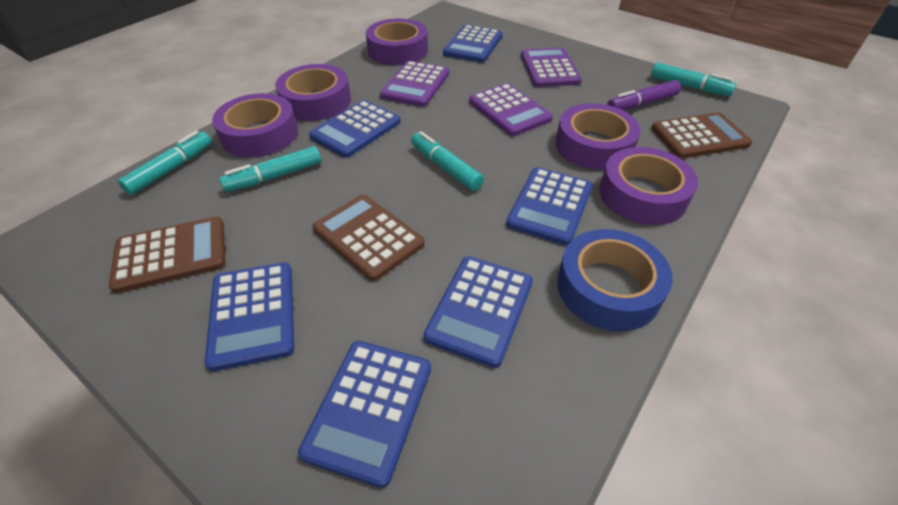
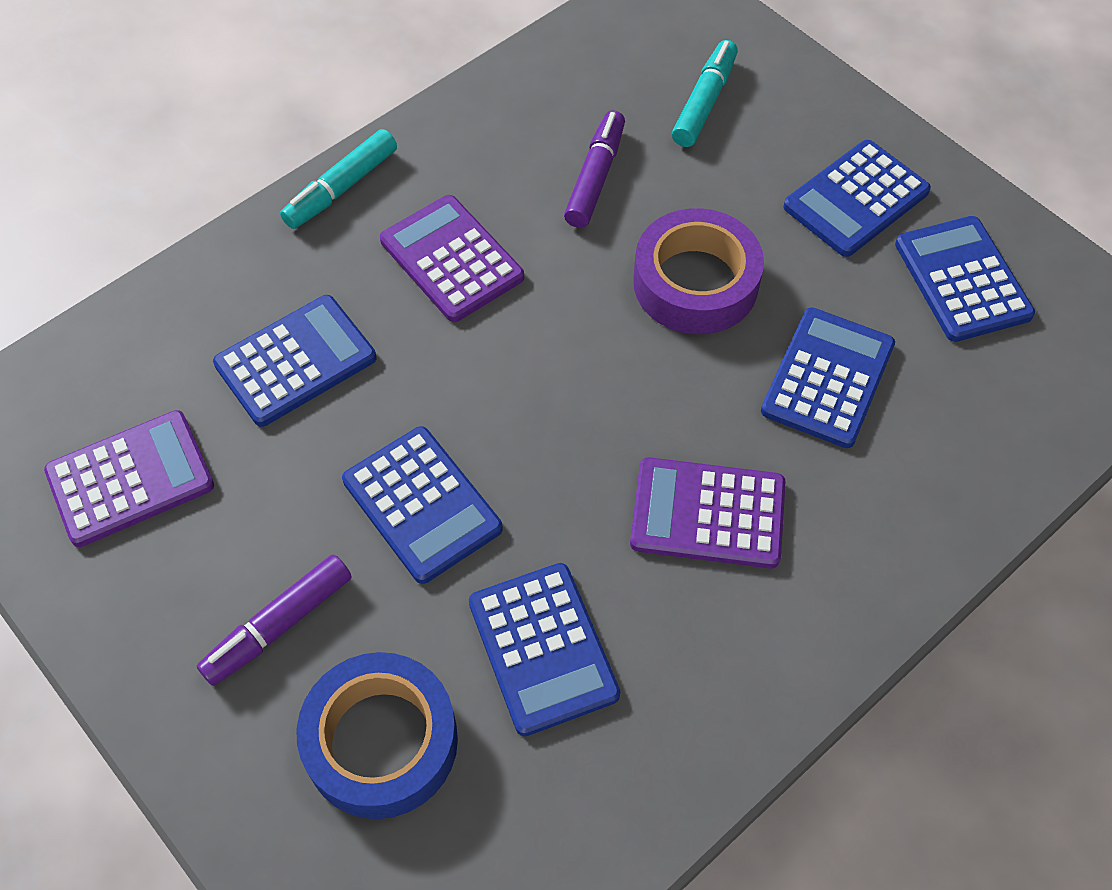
brown calculator: 3 -> 0
purple marker: 1 -> 2
purple tape: 5 -> 1
turquoise marker: 4 -> 2

